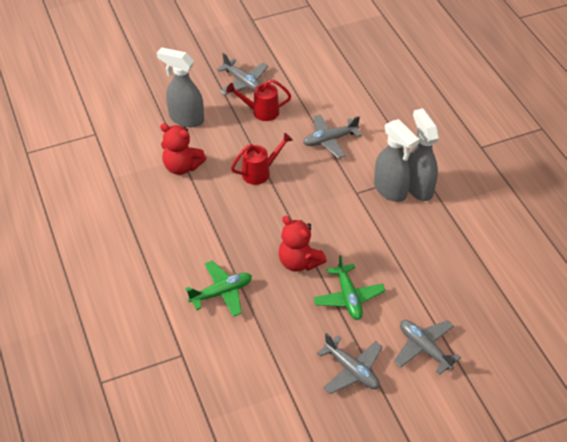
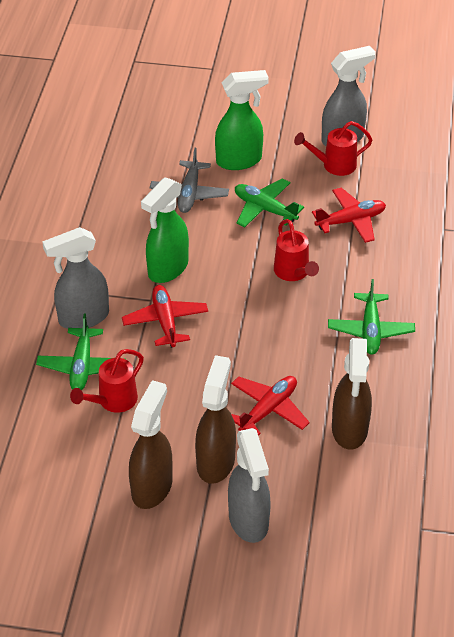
brown spray bottle: 0 -> 3
green plane: 2 -> 3
green spray bottle: 0 -> 2
grey plane: 4 -> 1
red plane: 0 -> 3
red teddy bear: 2 -> 0
red watering can: 2 -> 3

